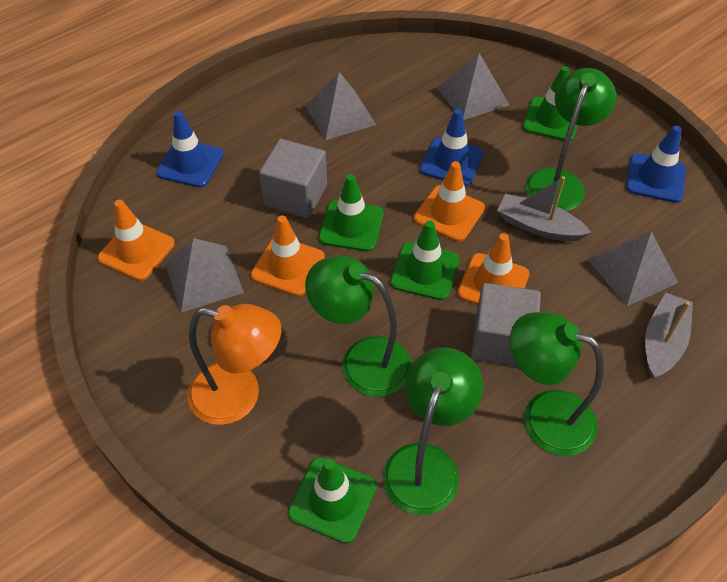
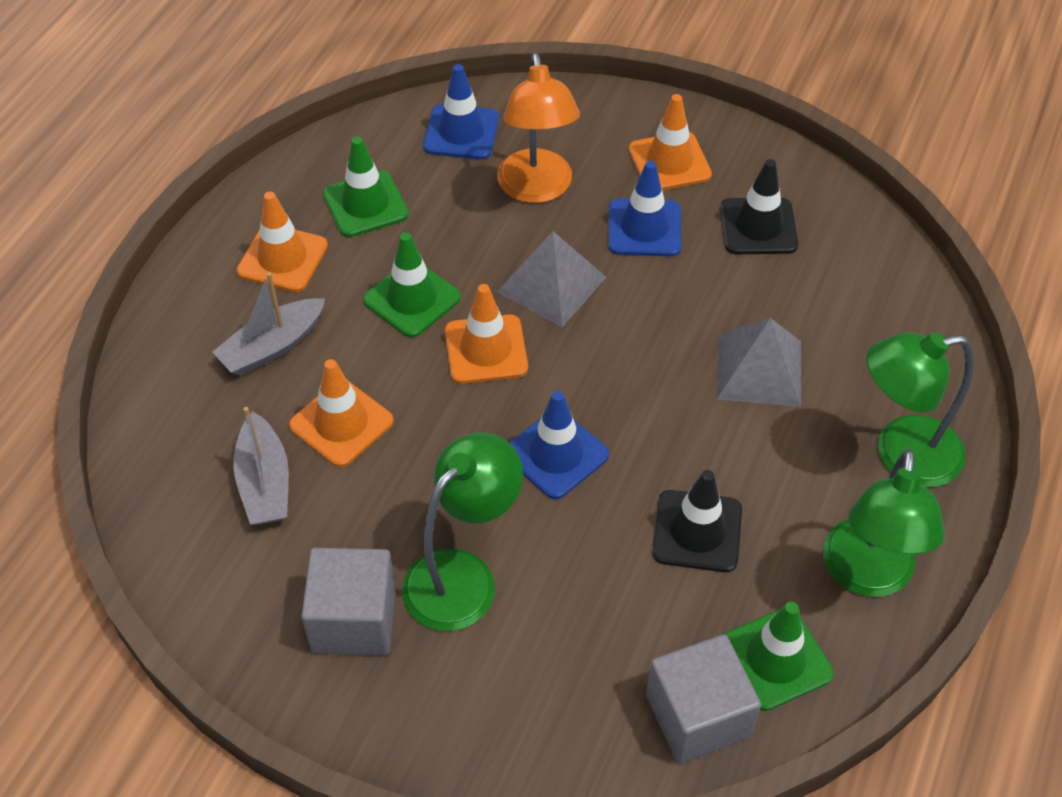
black traffic cone: 0 -> 2
green lamp: 4 -> 3
green traffic cone: 4 -> 3
grey pyramid: 4 -> 2

